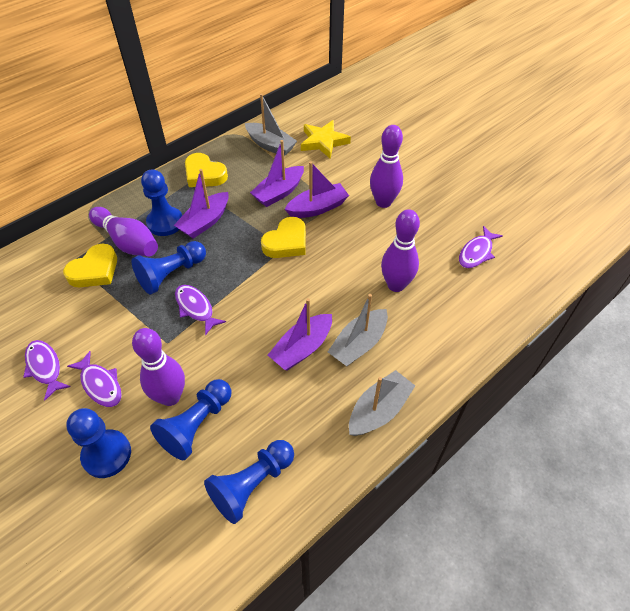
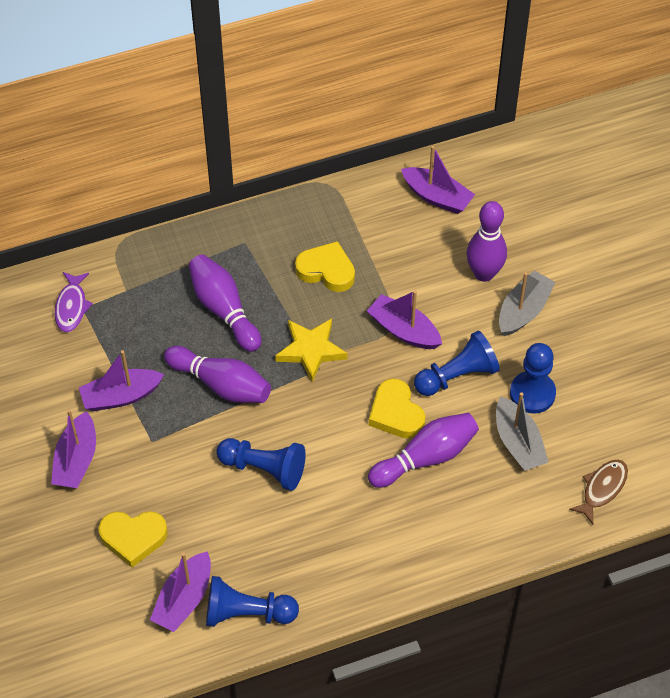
blue pawn: 5 -> 4
brown fish: 0 -> 1
grey boat: 3 -> 2
purple boat: 4 -> 5
purple fish: 4 -> 1

